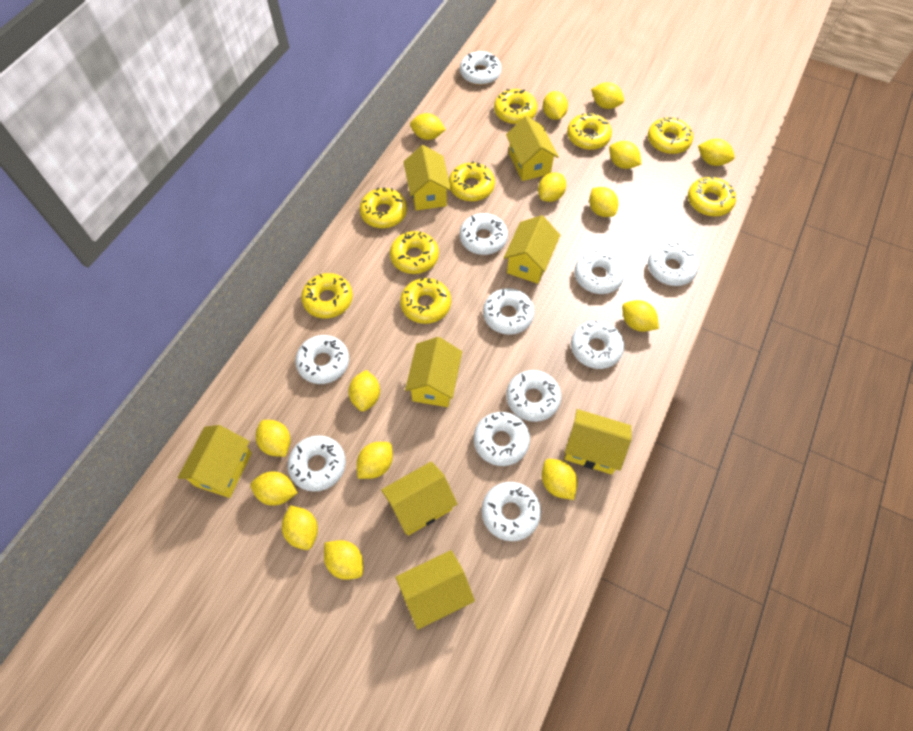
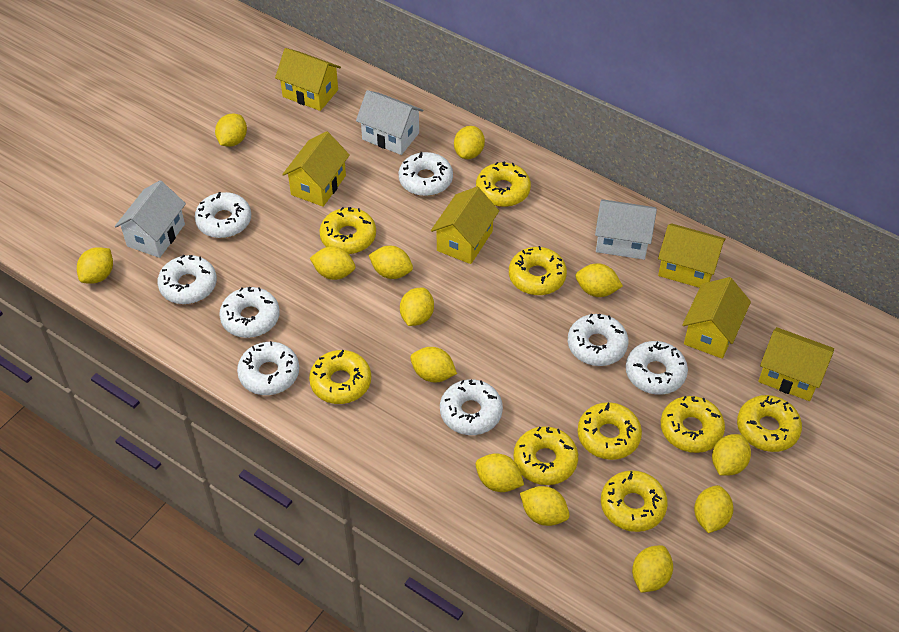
white donut: 11 -> 8
white house: 0 -> 3
yellow house: 8 -> 6
yellow lemon: 15 -> 13

